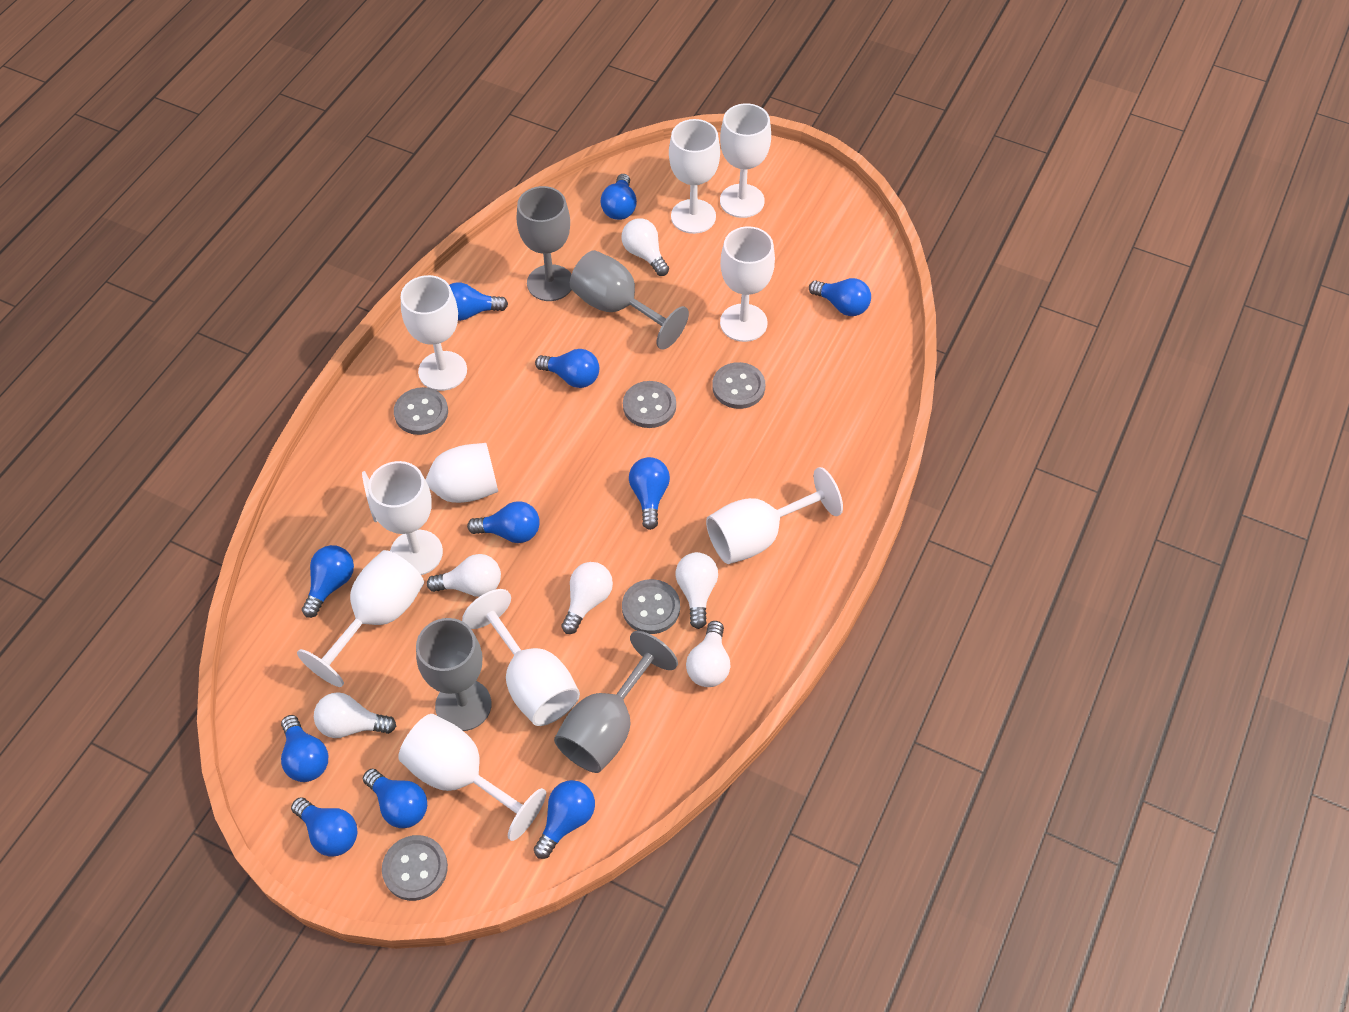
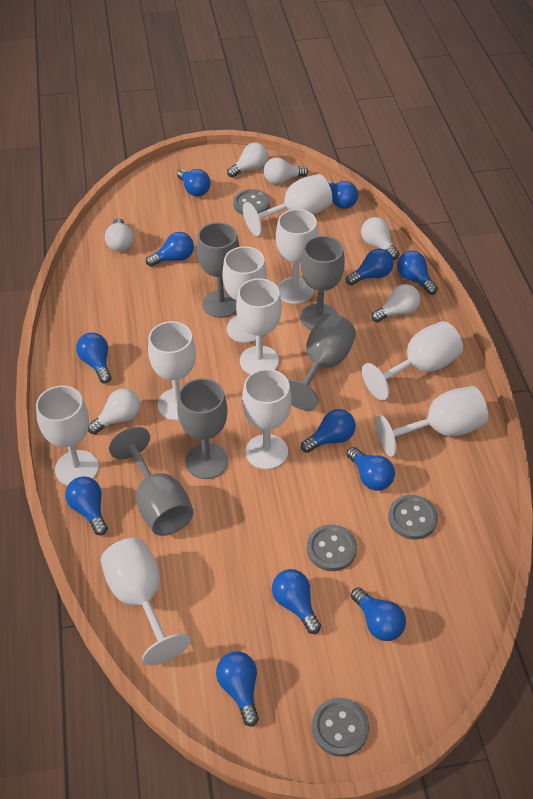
blue light bulb: 11 -> 12
grey button: 5 -> 4
grey goblet: 4 -> 5

